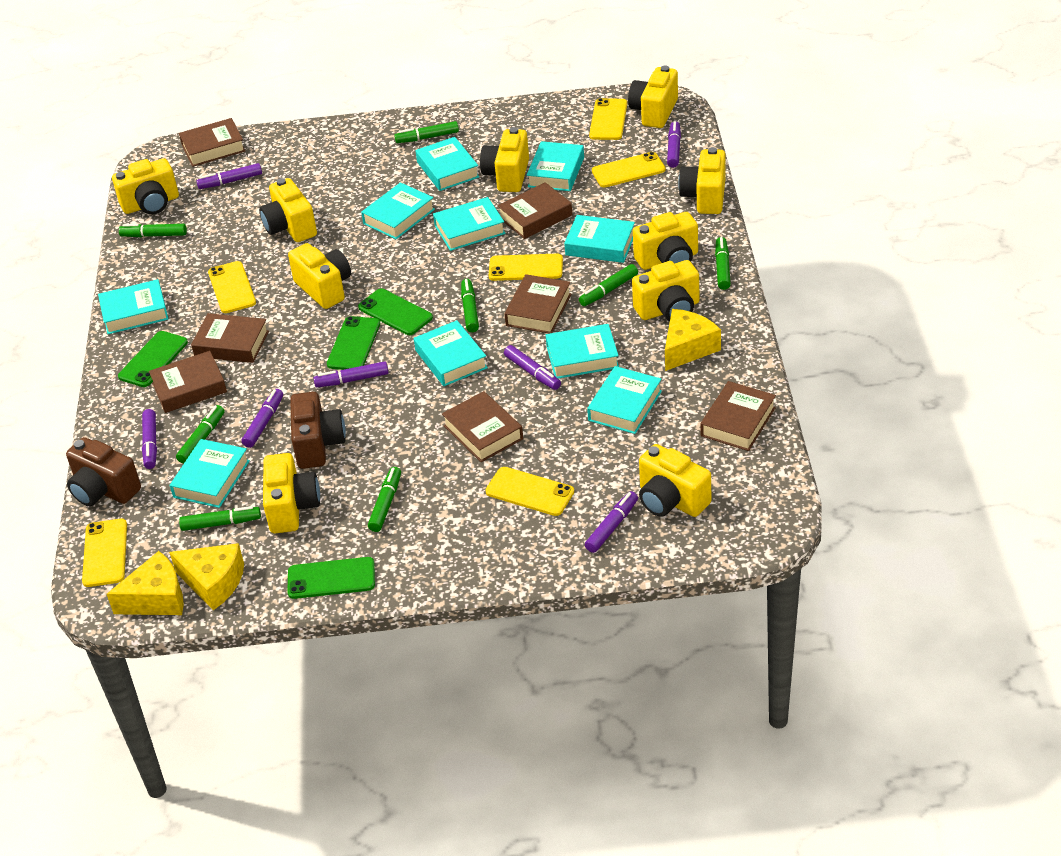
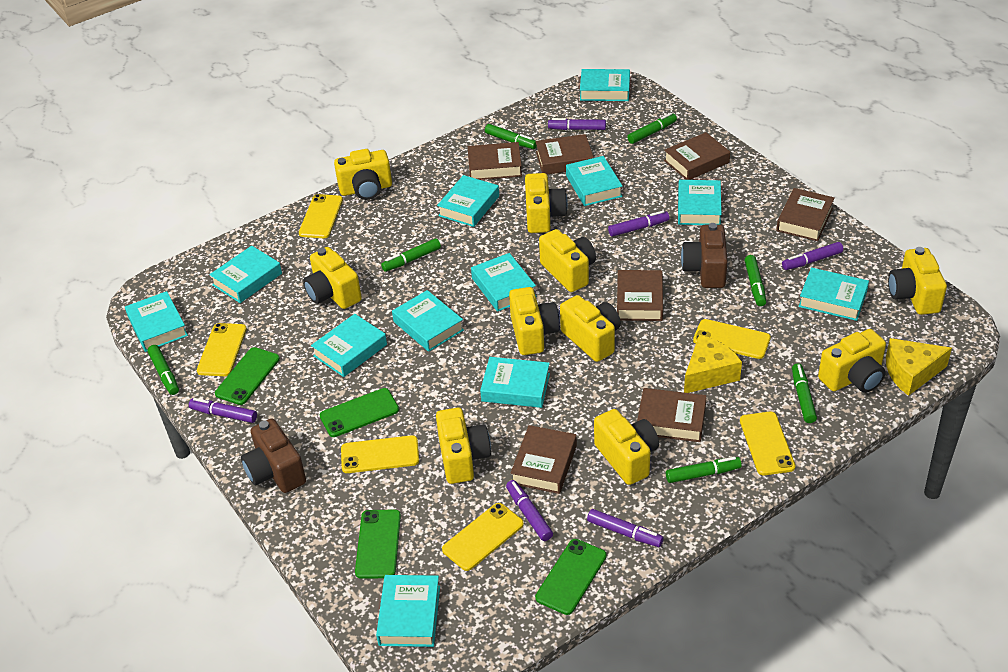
green marker: 8 -> 7
purple marker: 7 -> 6
turquoise book: 10 -> 12
yellow cheese: 3 -> 2

